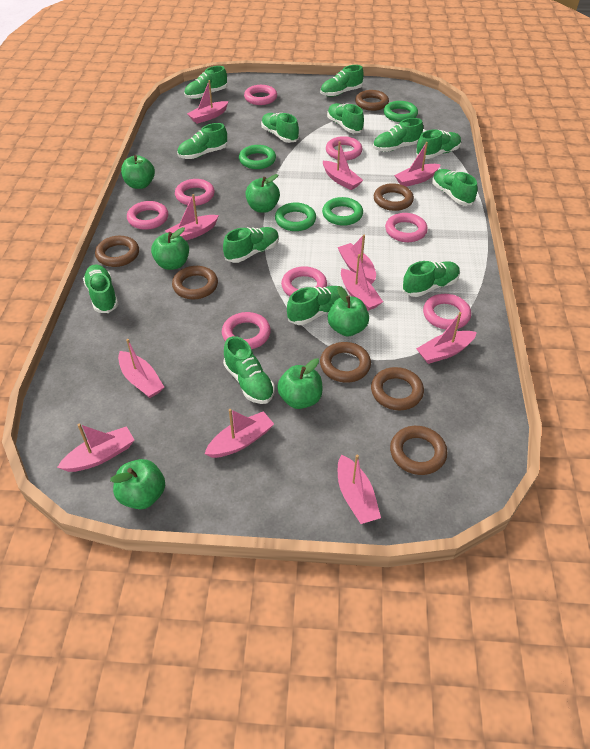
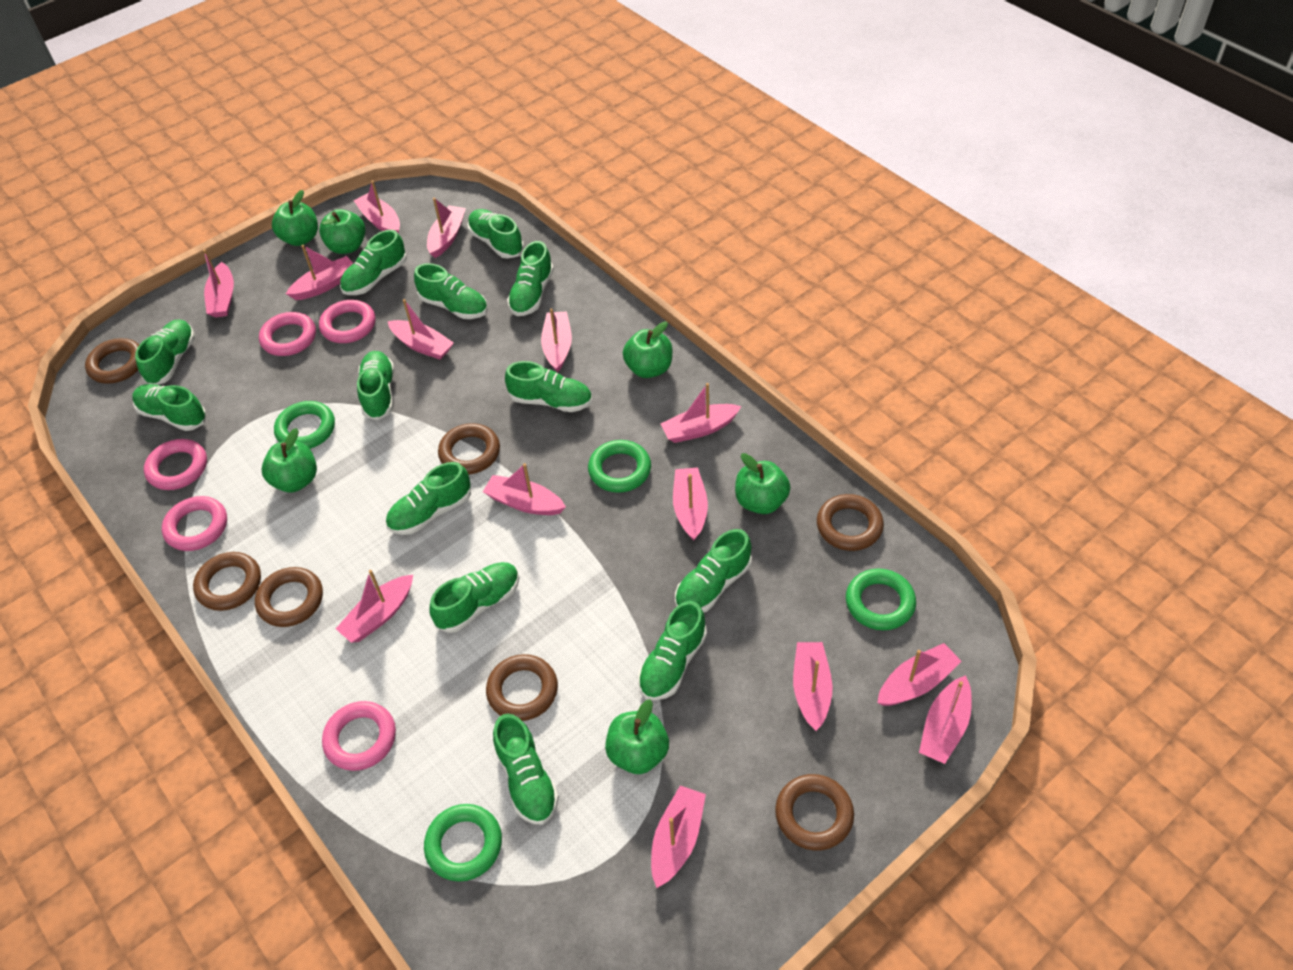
pink boat: 11 -> 14
pink ring: 8 -> 5

